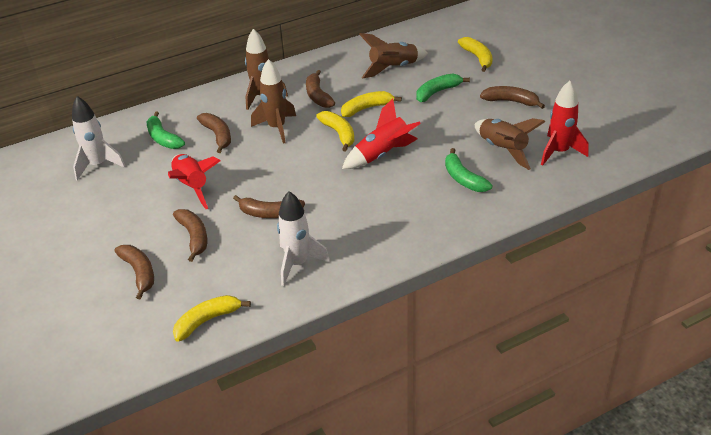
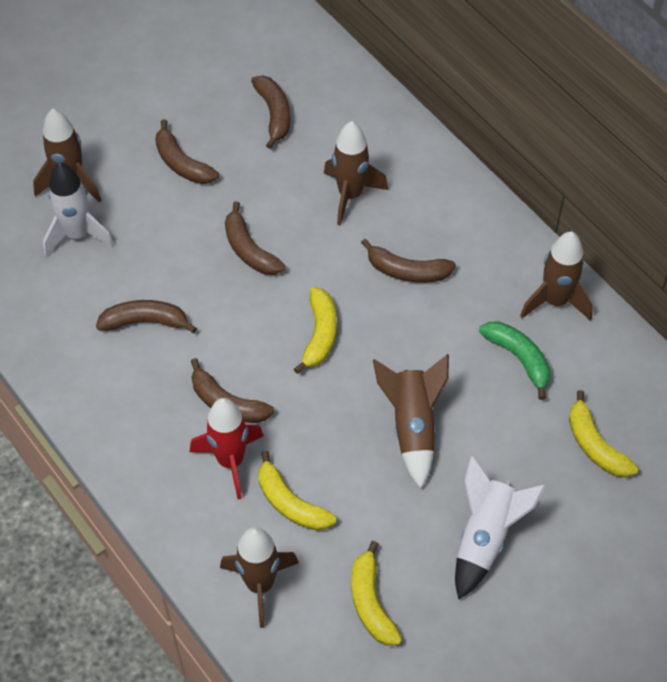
brown rocket: 4 -> 5
green banana: 3 -> 1
red rocket: 3 -> 1

